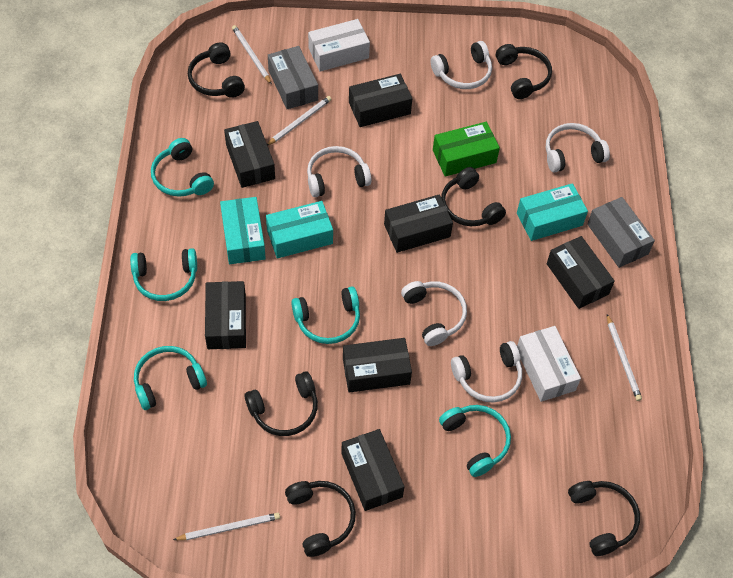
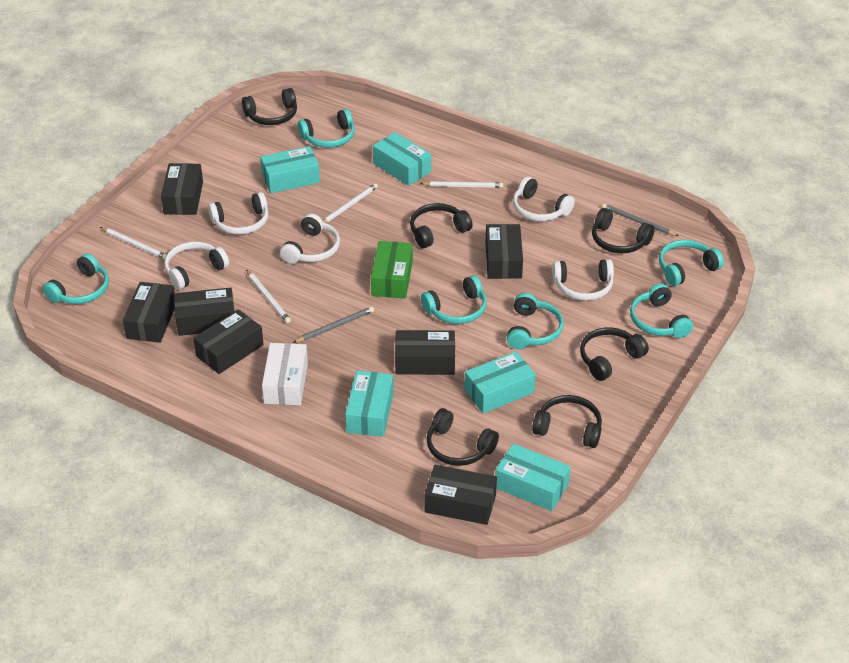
grey box: 2 -> 0
grey pencil: 0 -> 2
turquoise box: 3 -> 5
turquoise headphones: 5 -> 6
white box: 2 -> 1

